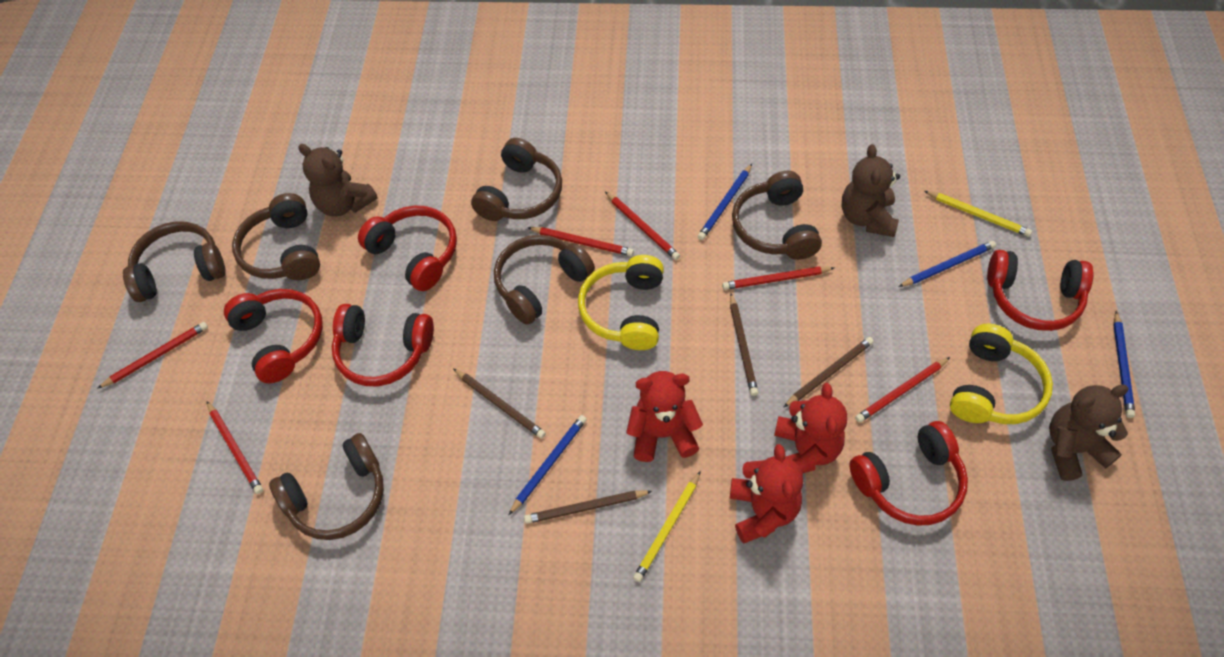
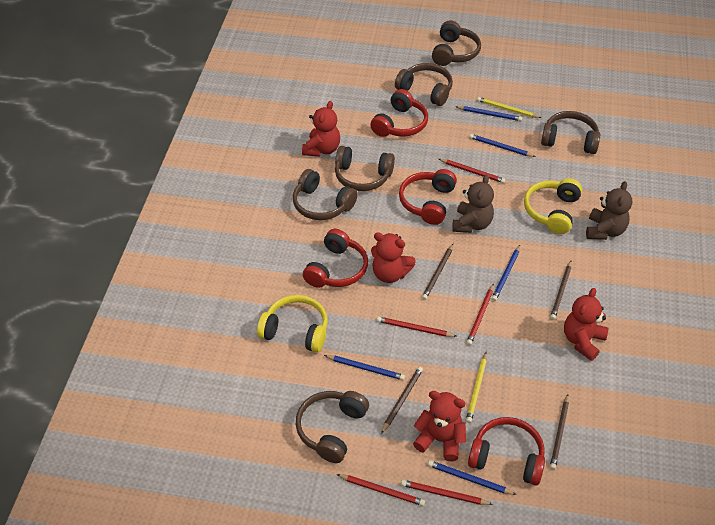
blue pencil: 4 -> 5
brown teddy bear: 3 -> 2
red headphones: 5 -> 4
red pencil: 6 -> 5
red teddy bear: 3 -> 4

